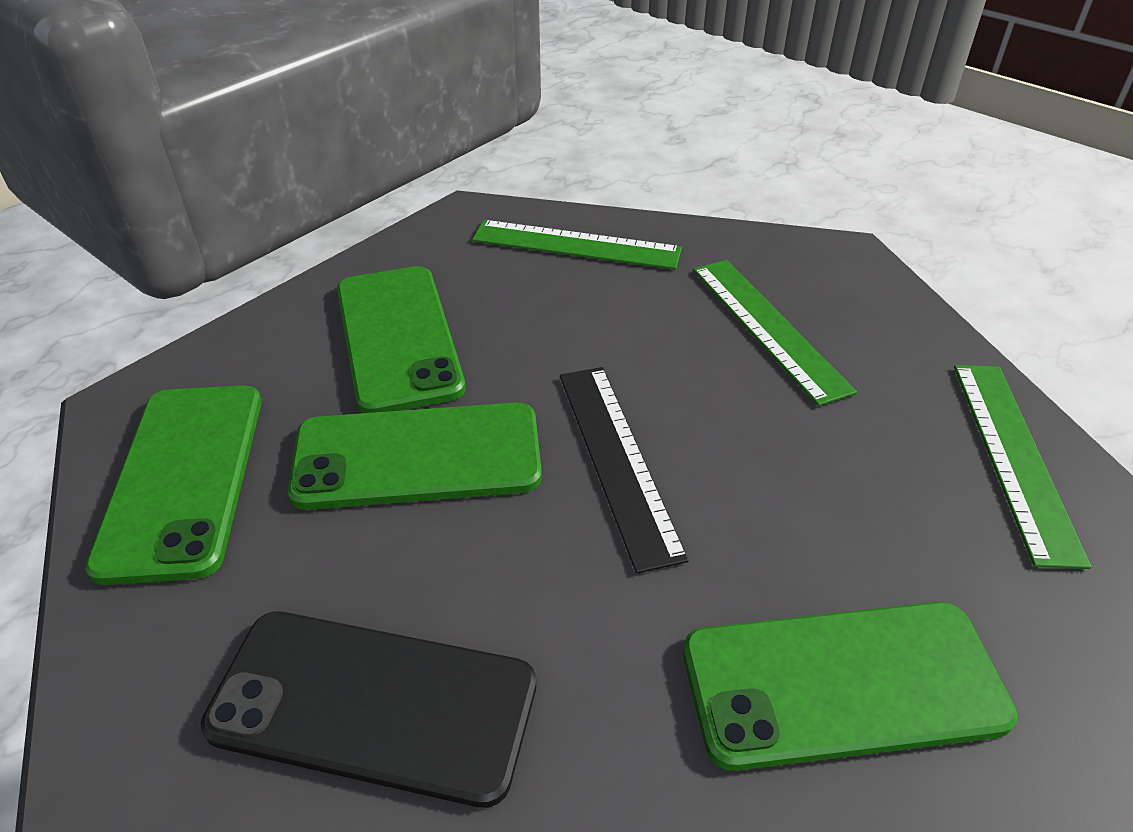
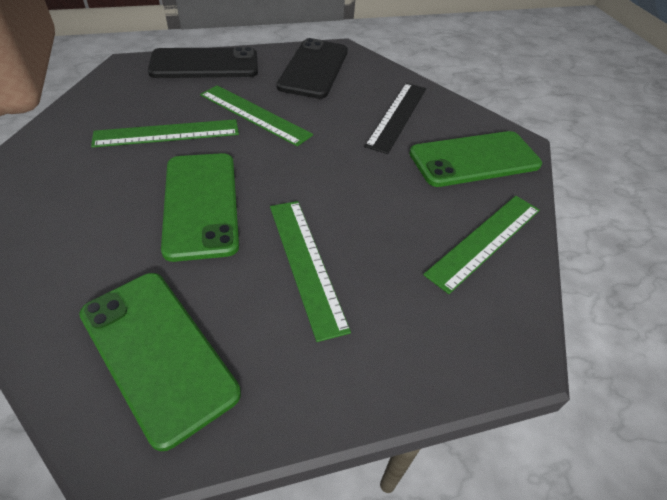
black phone: 1 -> 2
green phone: 4 -> 3
green ruler: 3 -> 4

